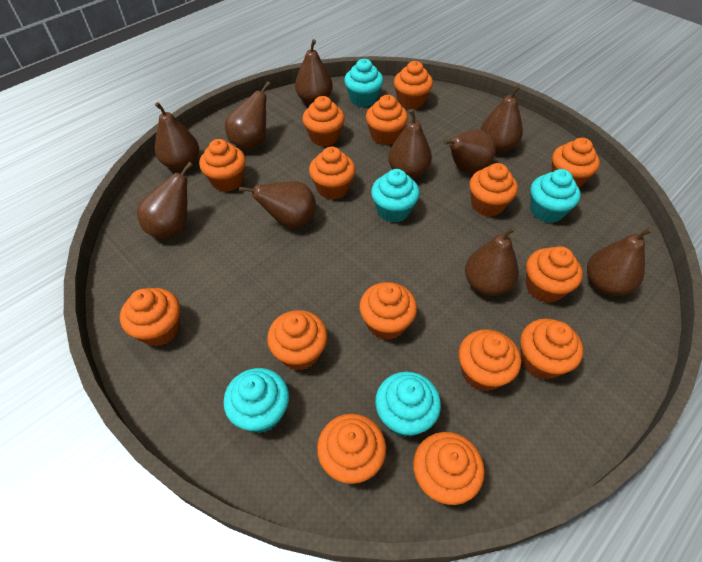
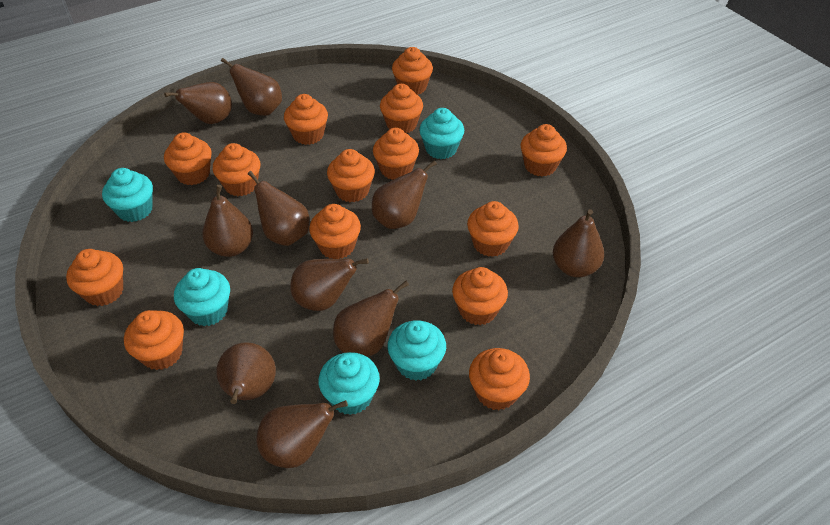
orange cupcake: 15 -> 14

